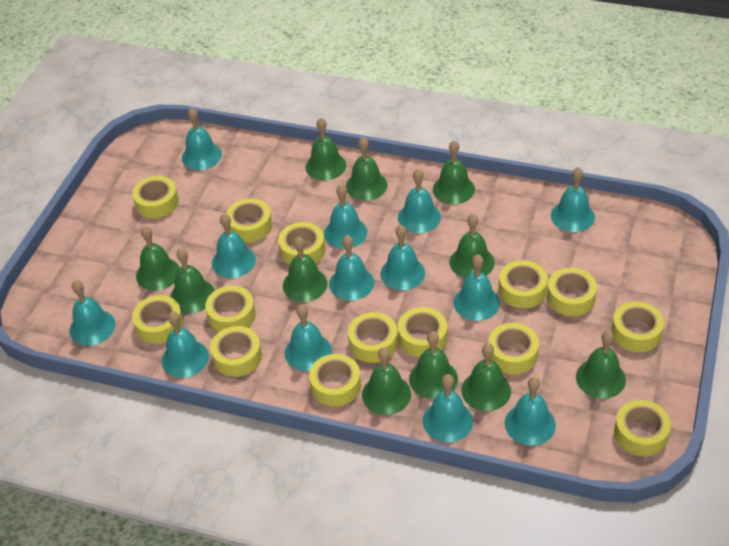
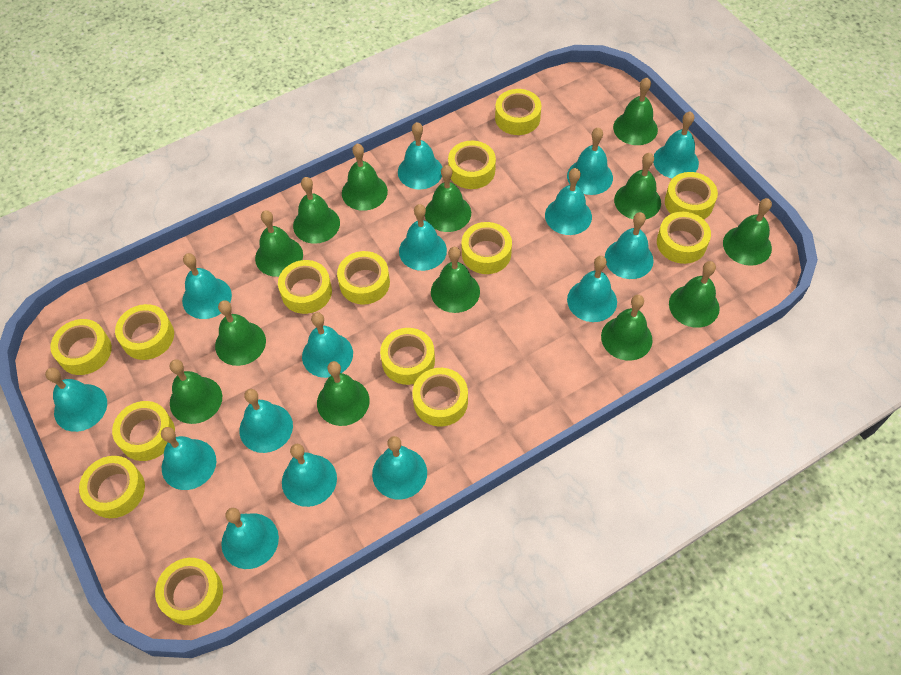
green bell: 11 -> 13
turquoise bell: 13 -> 15

